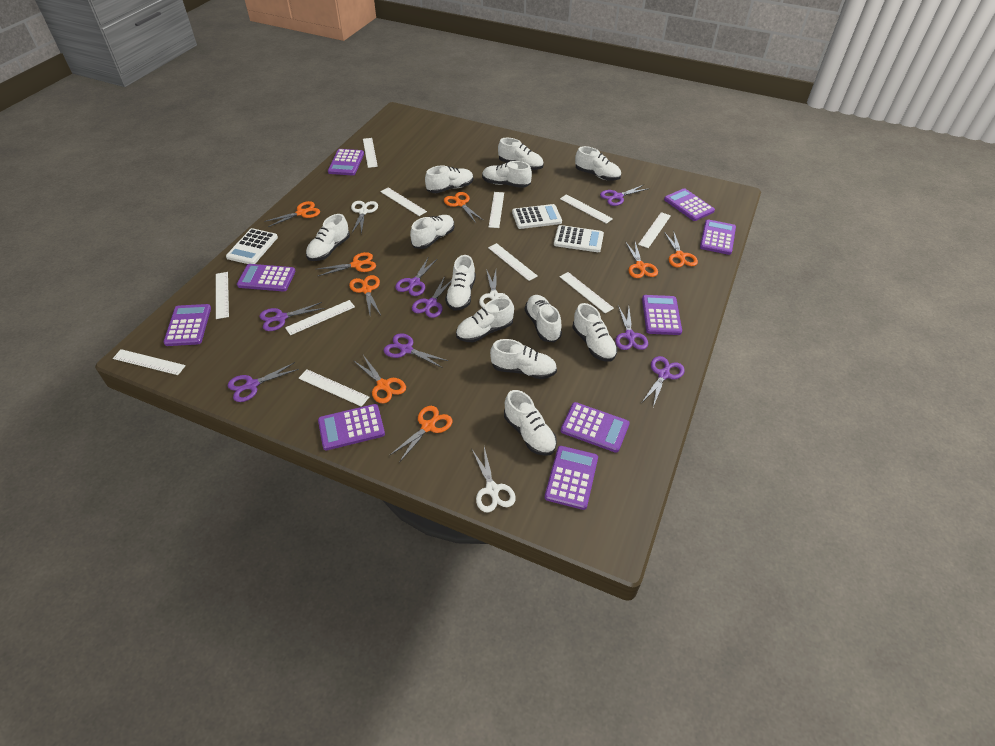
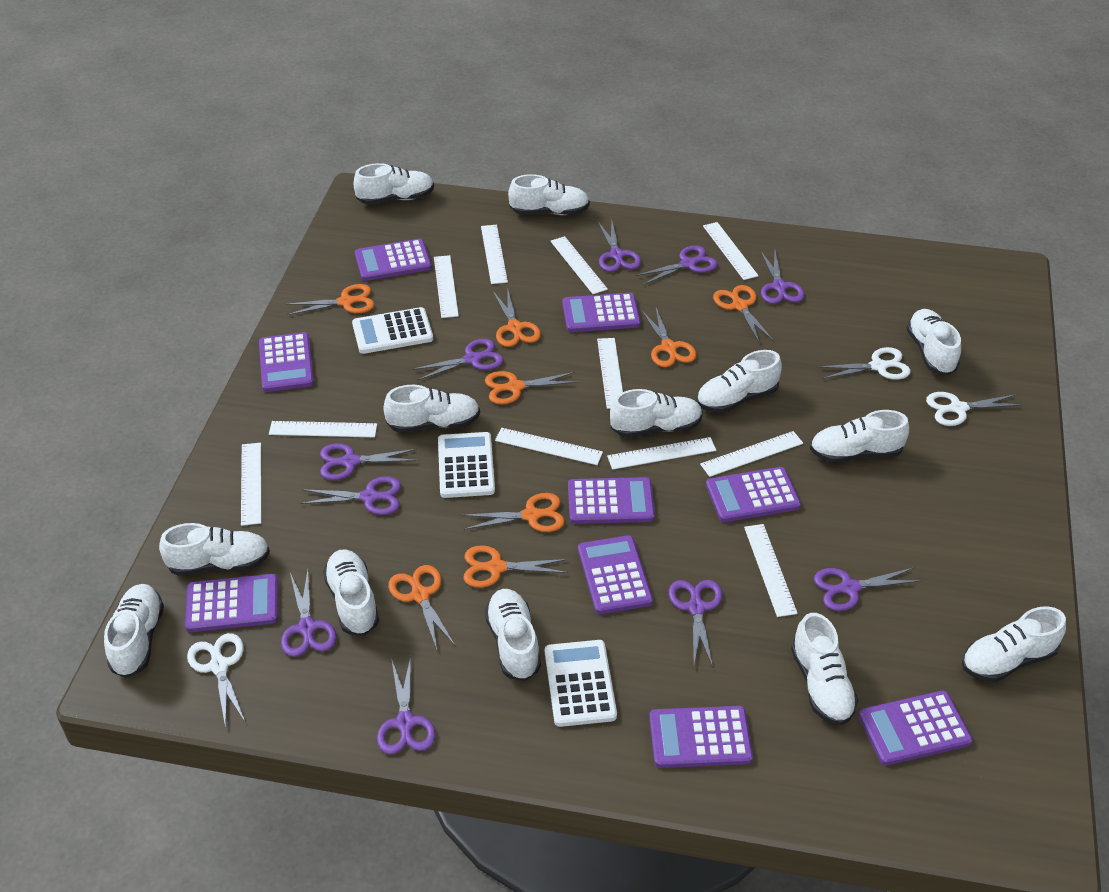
purple scissors: 8 -> 10
white shoe: 12 -> 13

